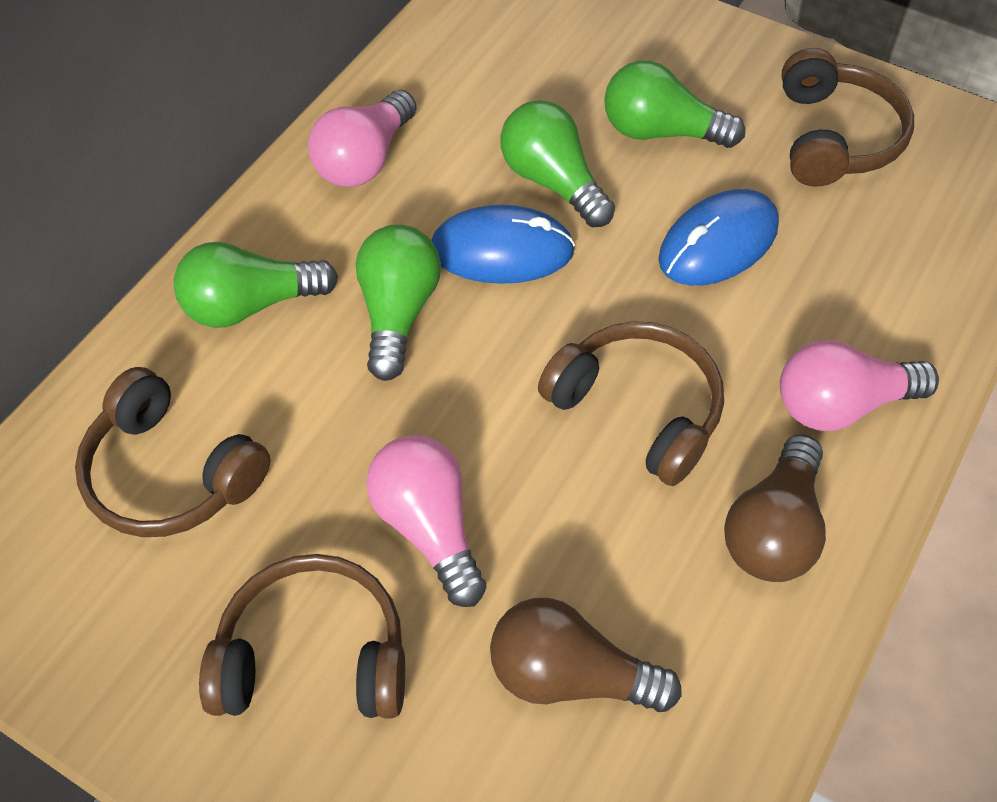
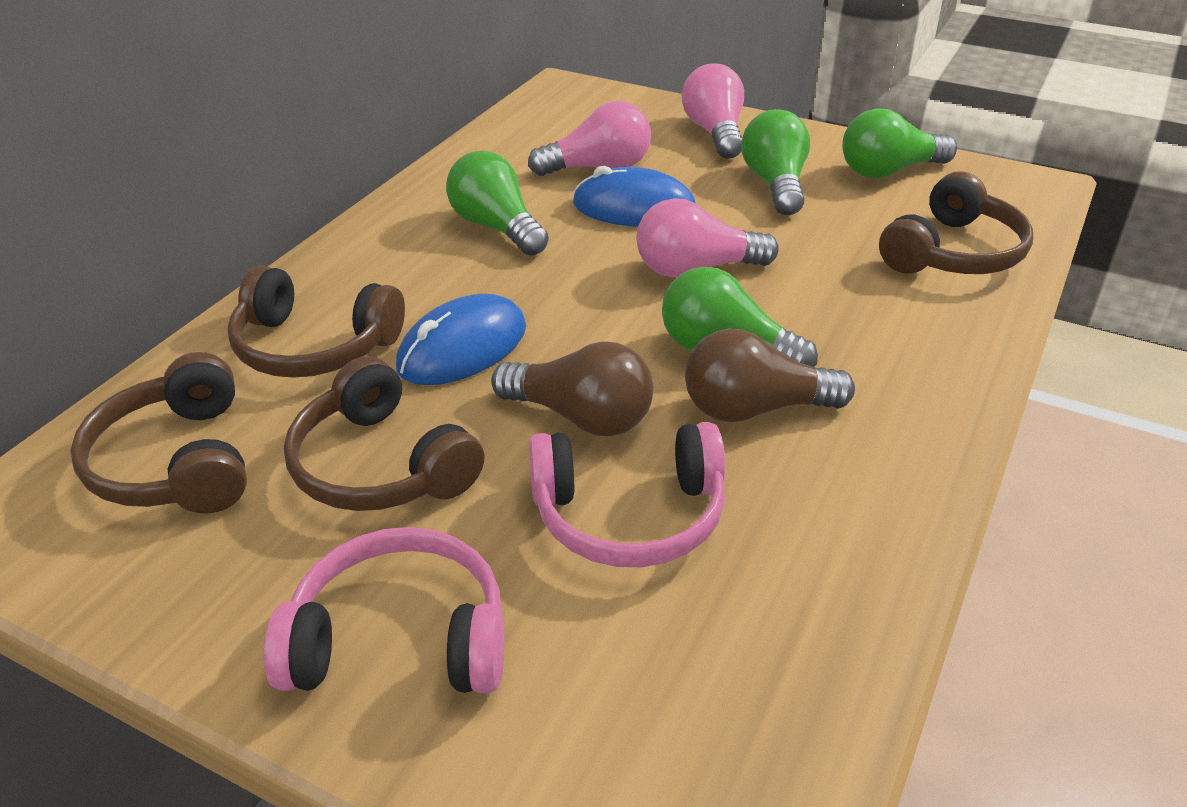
pink headphones: 0 -> 2

